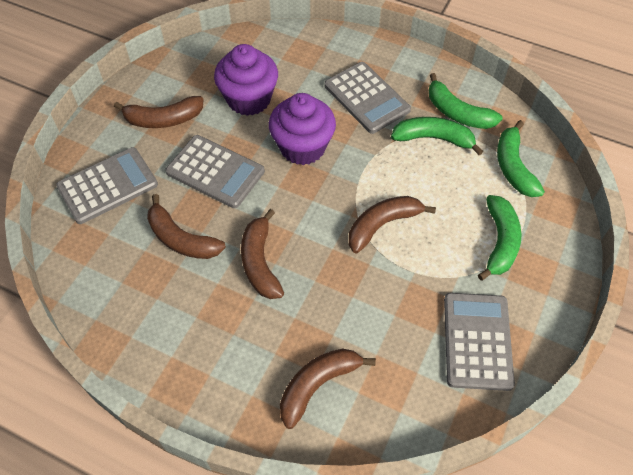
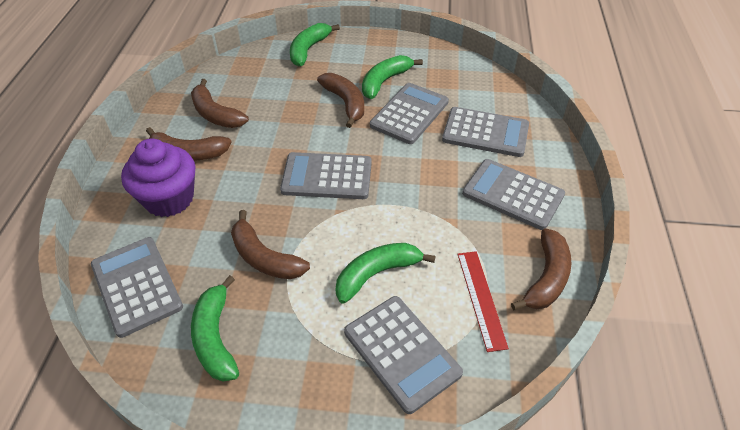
grey calculator: 4 -> 6
purple cupcake: 2 -> 1
red ruler: 0 -> 1

